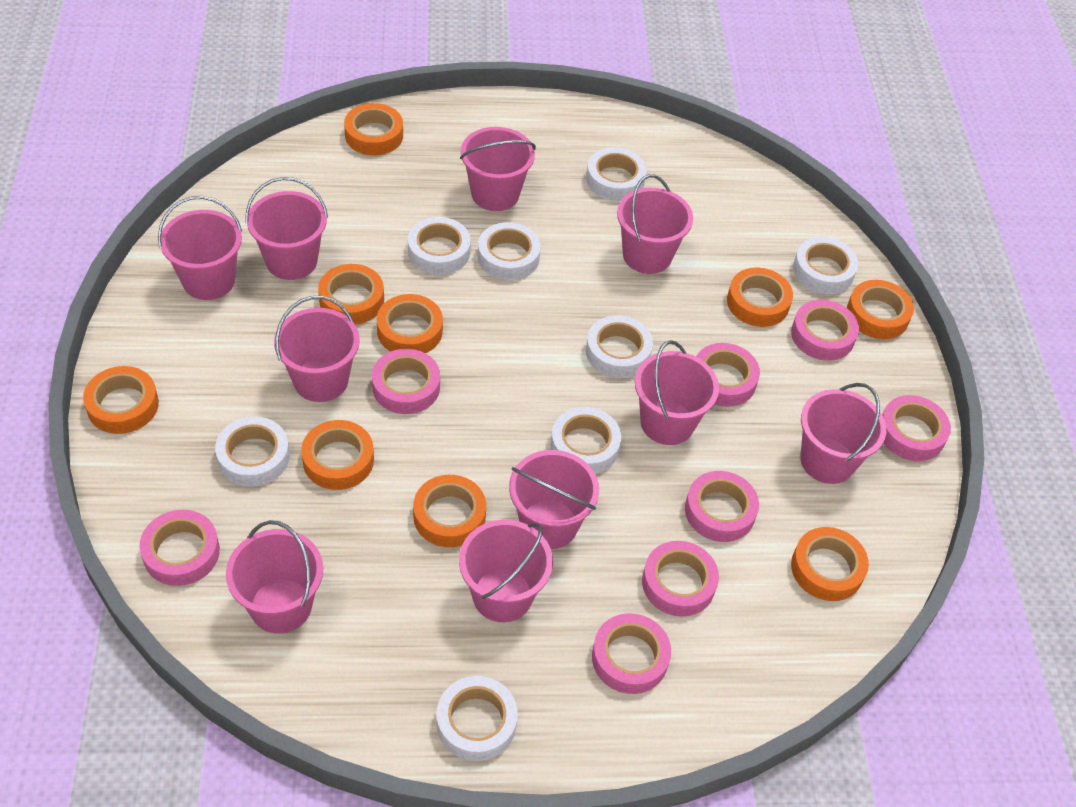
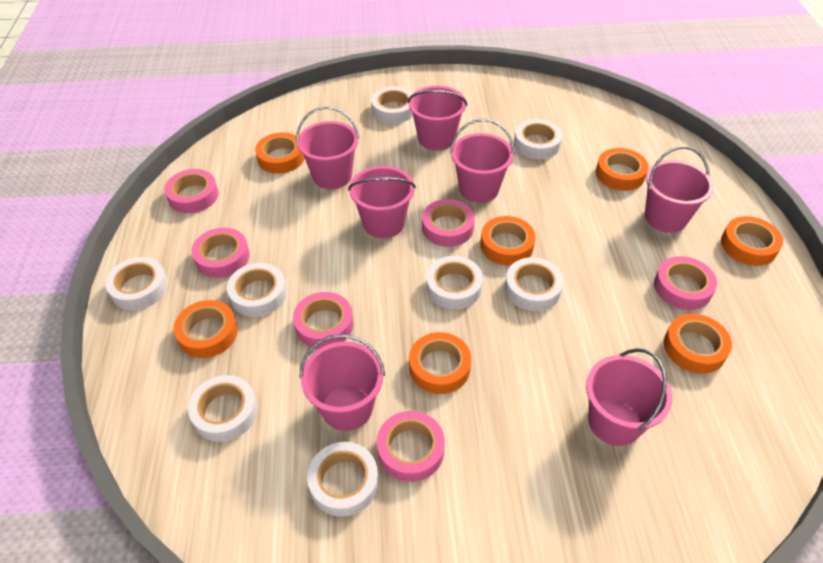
orange tape: 9 -> 7
pink bucket: 10 -> 7
pink tape: 8 -> 6

